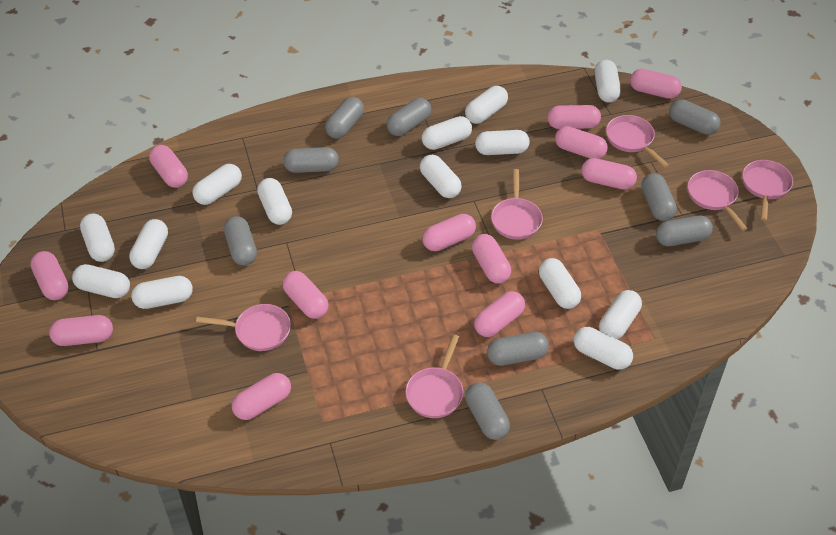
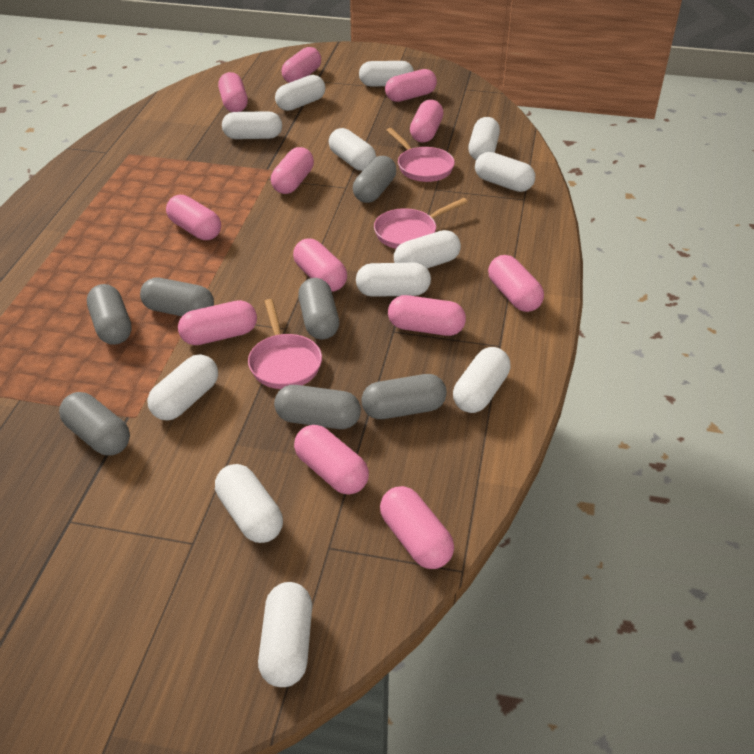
grey capsule: 9 -> 7
pink pan: 6 -> 3
white capsule: 14 -> 12

